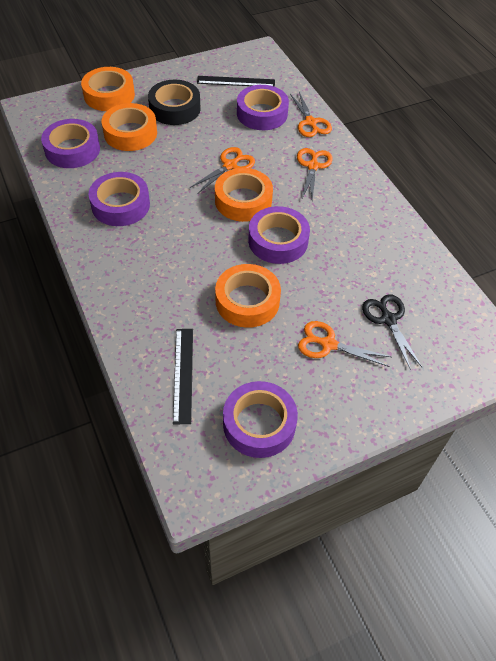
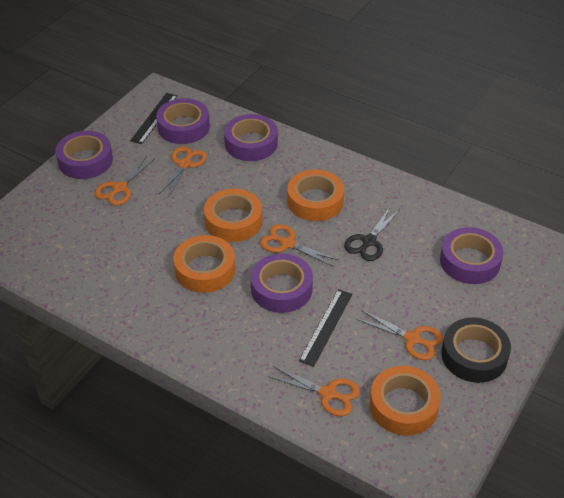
orange scissors: 4 -> 5

